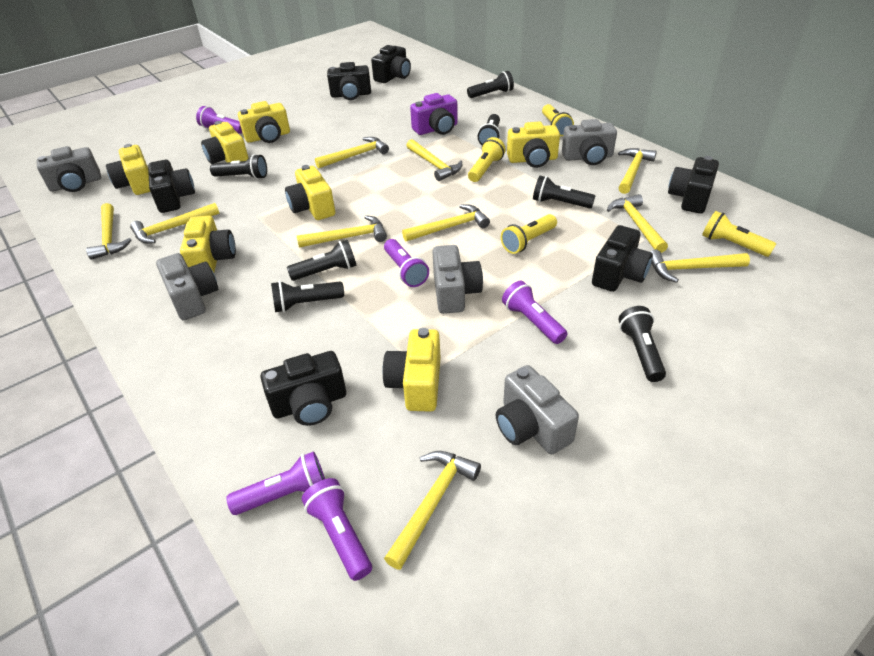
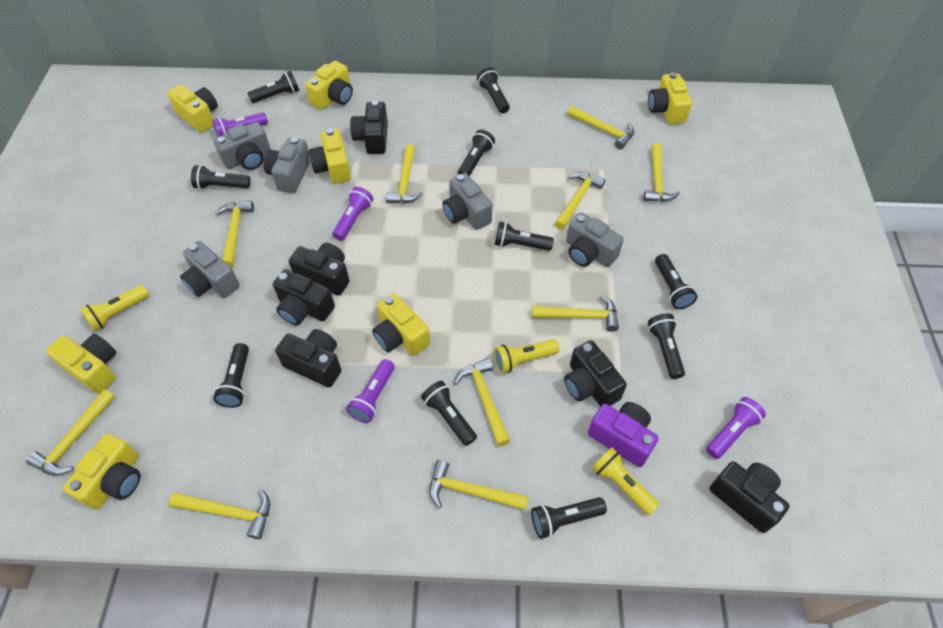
black flashlight: 7 -> 10
purple flashlight: 5 -> 4
yellow flashlight: 4 -> 3

